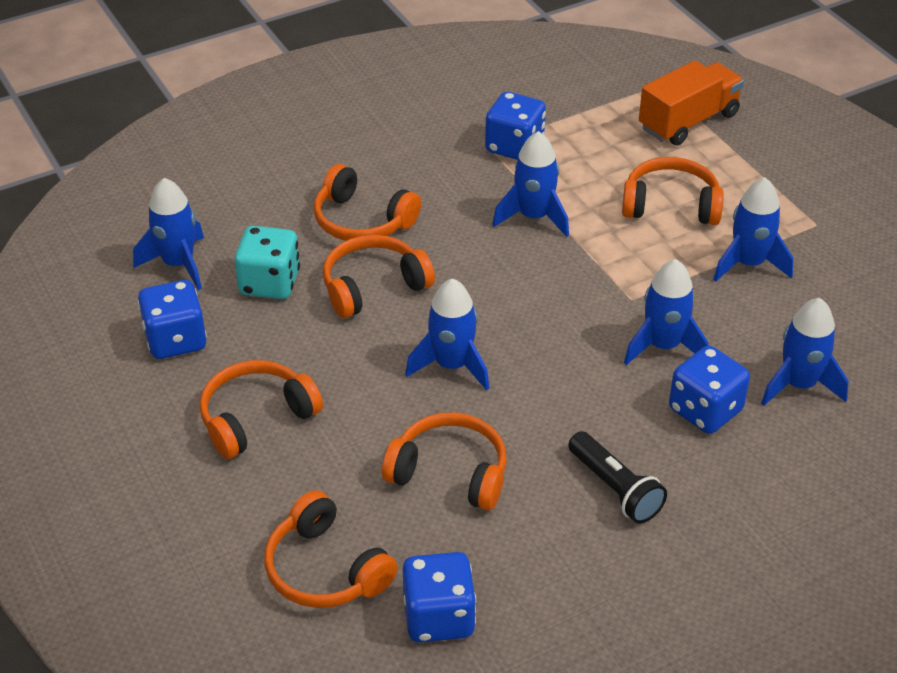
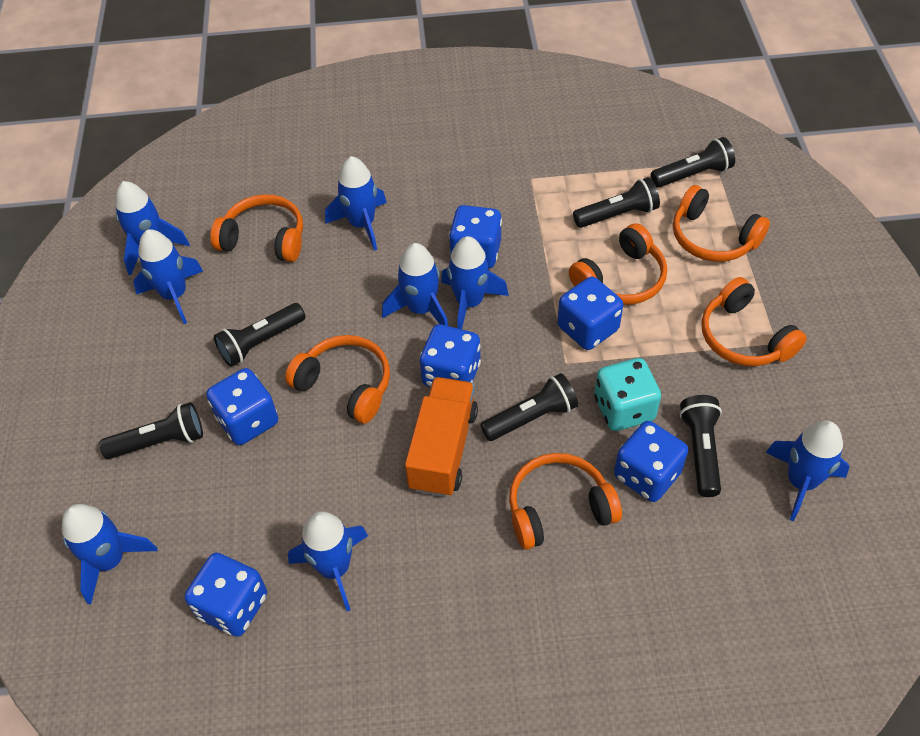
black flashlight: 1 -> 6
blue dice: 4 -> 6
blue rocket: 6 -> 8

